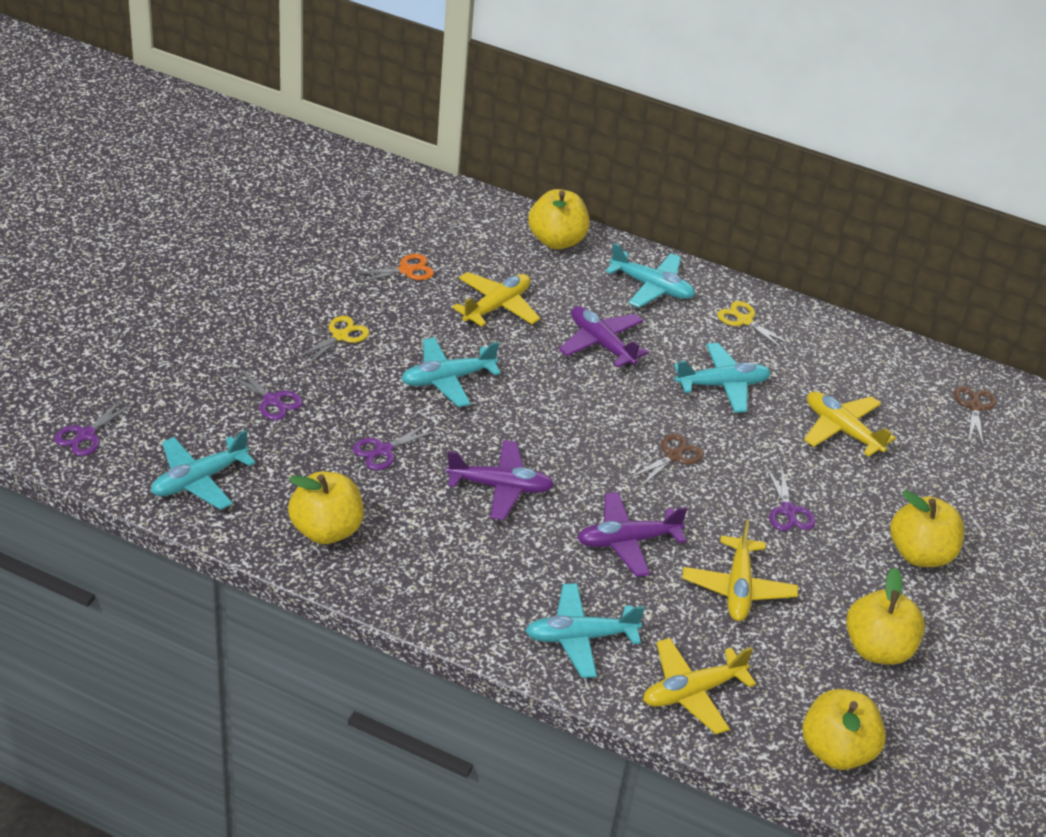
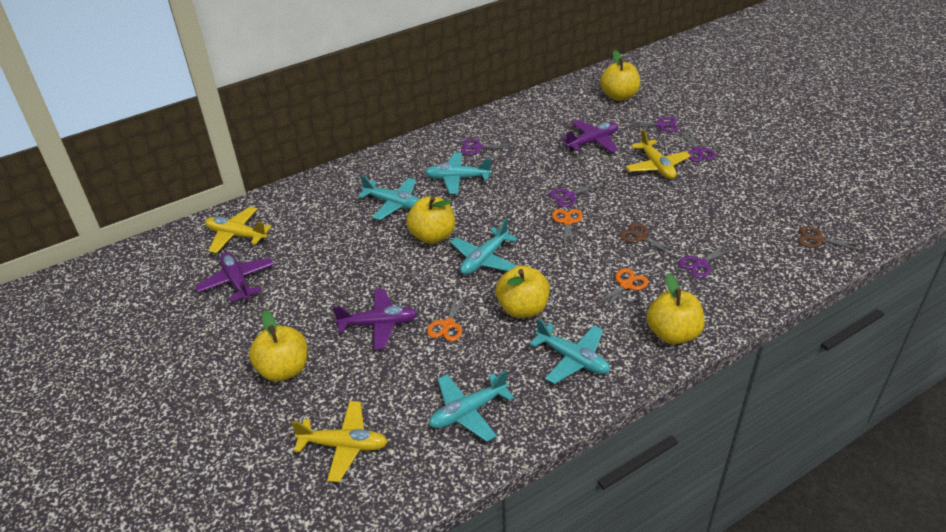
orange scissors: 1 -> 3
purple scissors: 4 -> 5
yellow plane: 4 -> 3
yellow scissors: 2 -> 0

